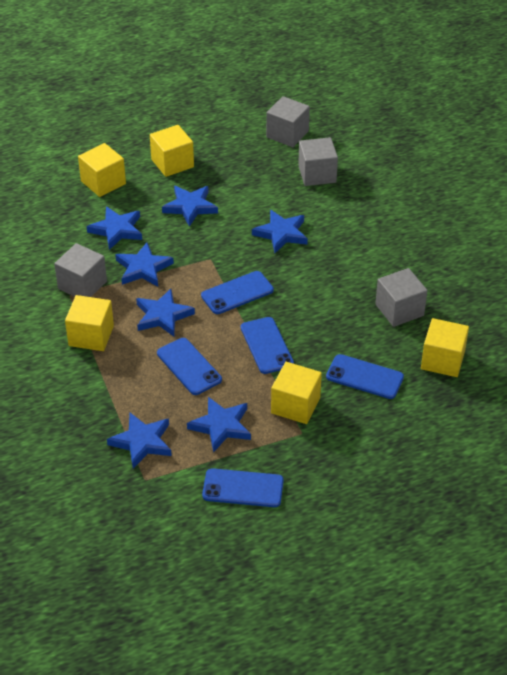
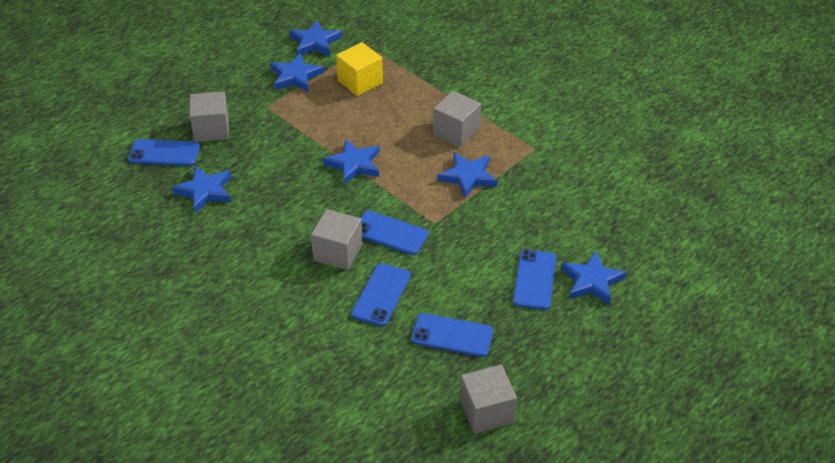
blue star: 7 -> 6
yellow cube: 5 -> 1

